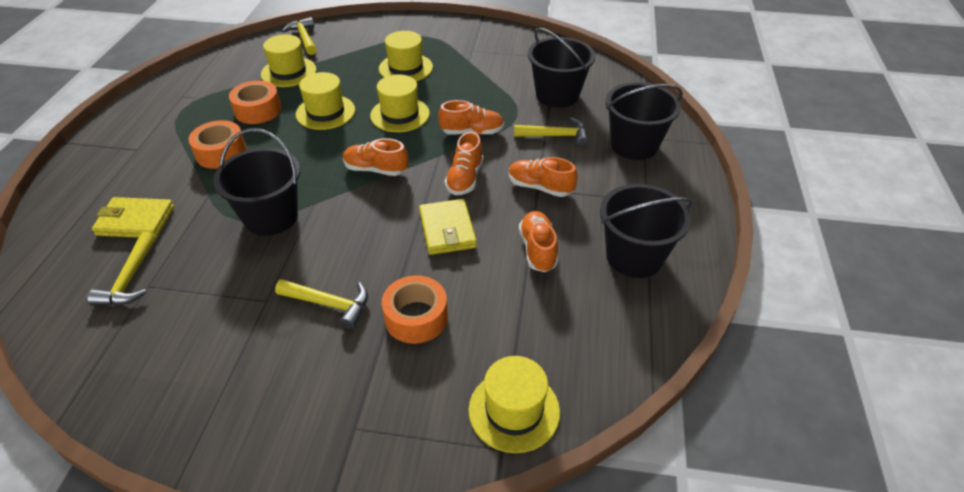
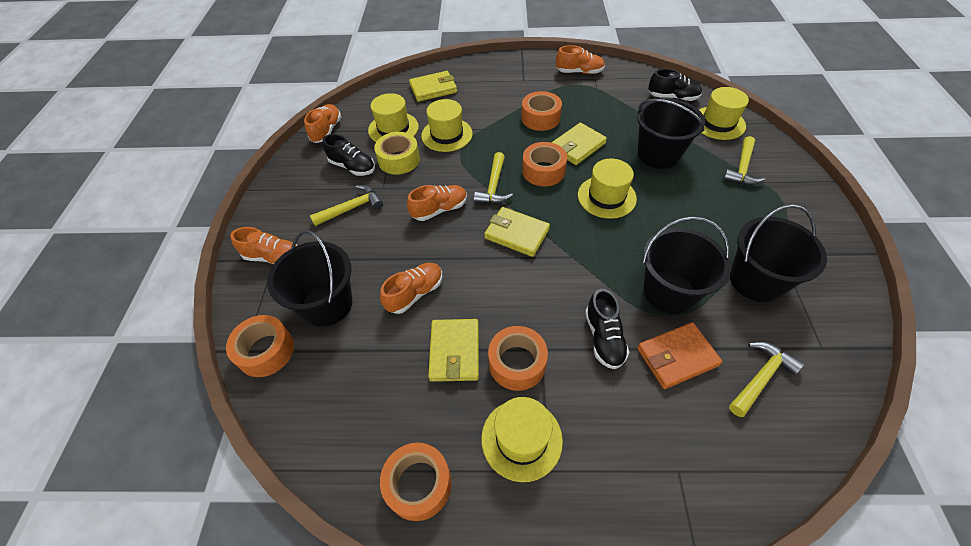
black shoe: 0 -> 3
orange tape: 3 -> 5
orange wallet: 0 -> 1
yellow tape: 0 -> 1
yellow wallet: 2 -> 4

